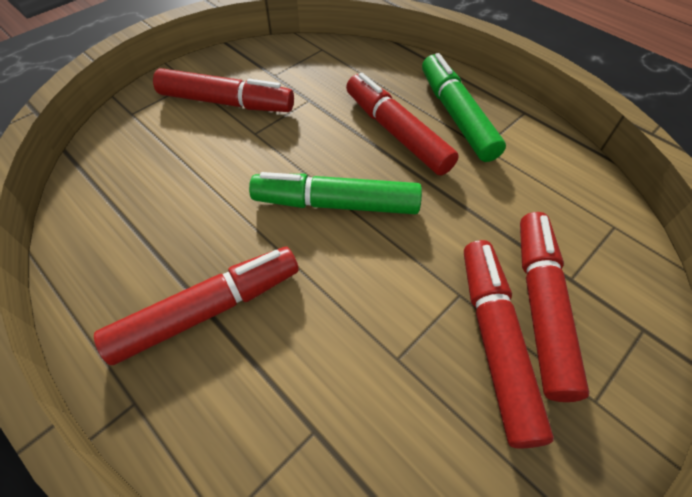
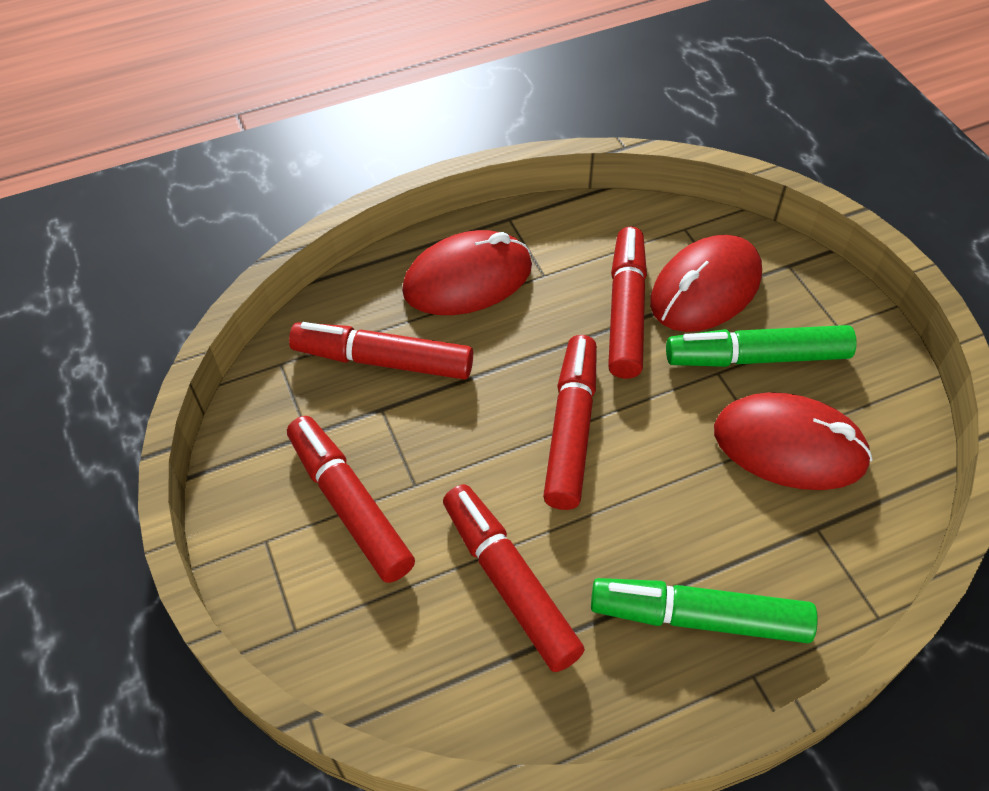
red mouse: 0 -> 3

